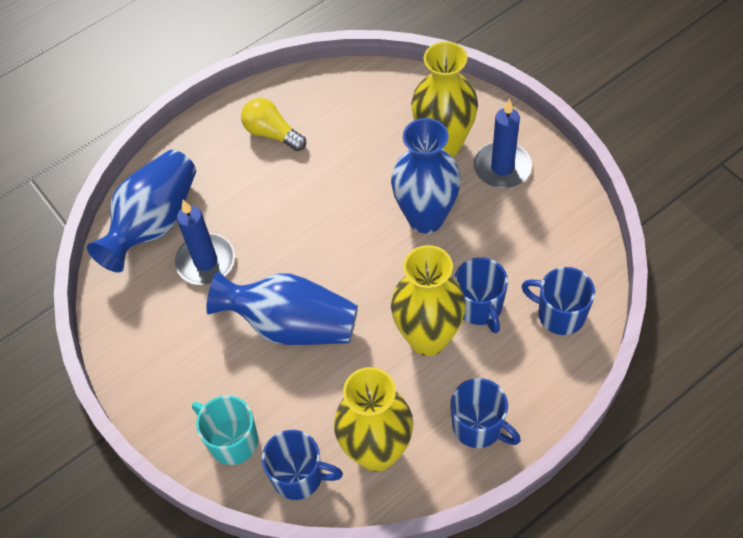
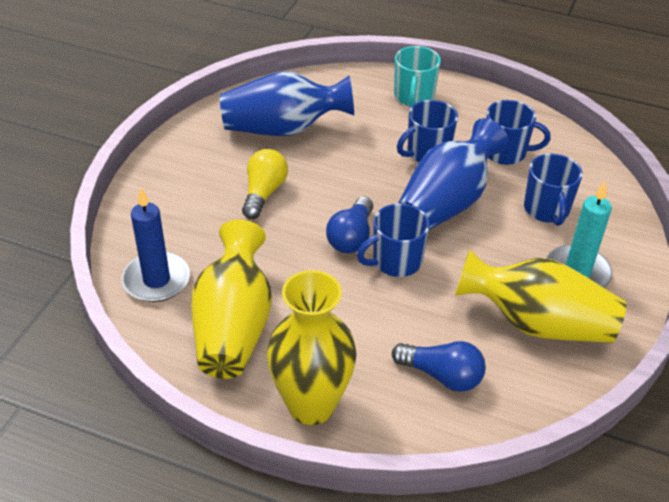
blue candle: 2 -> 1
blue light bulb: 0 -> 2
blue vase: 3 -> 2
turquoise candle: 0 -> 1

